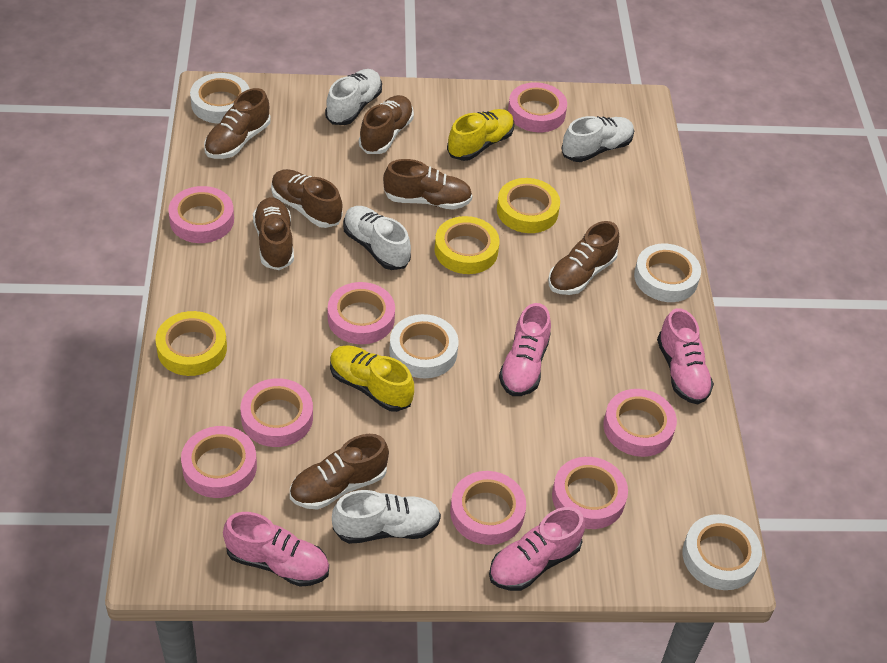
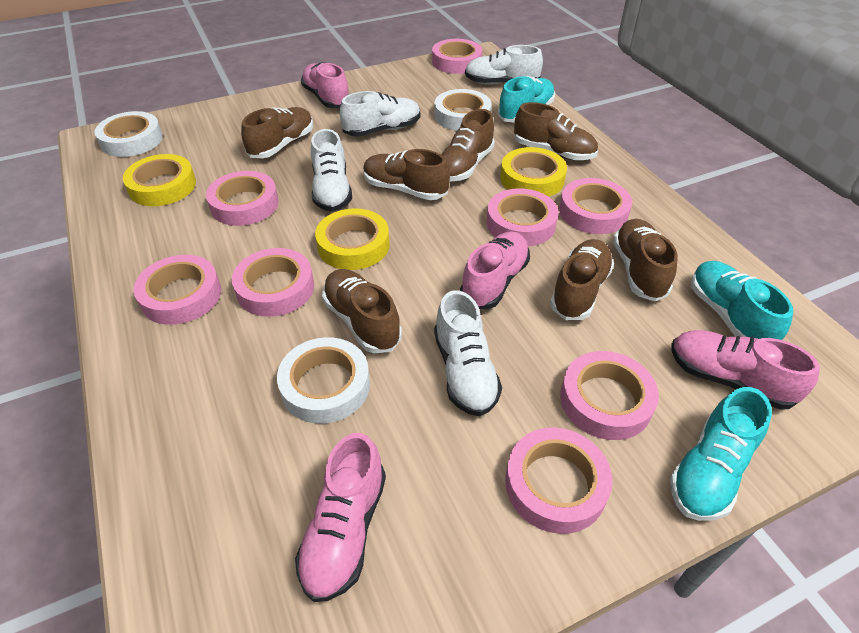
turquoise shoe: 0 -> 3
white tape: 4 -> 3
yellow shoe: 2 -> 0

